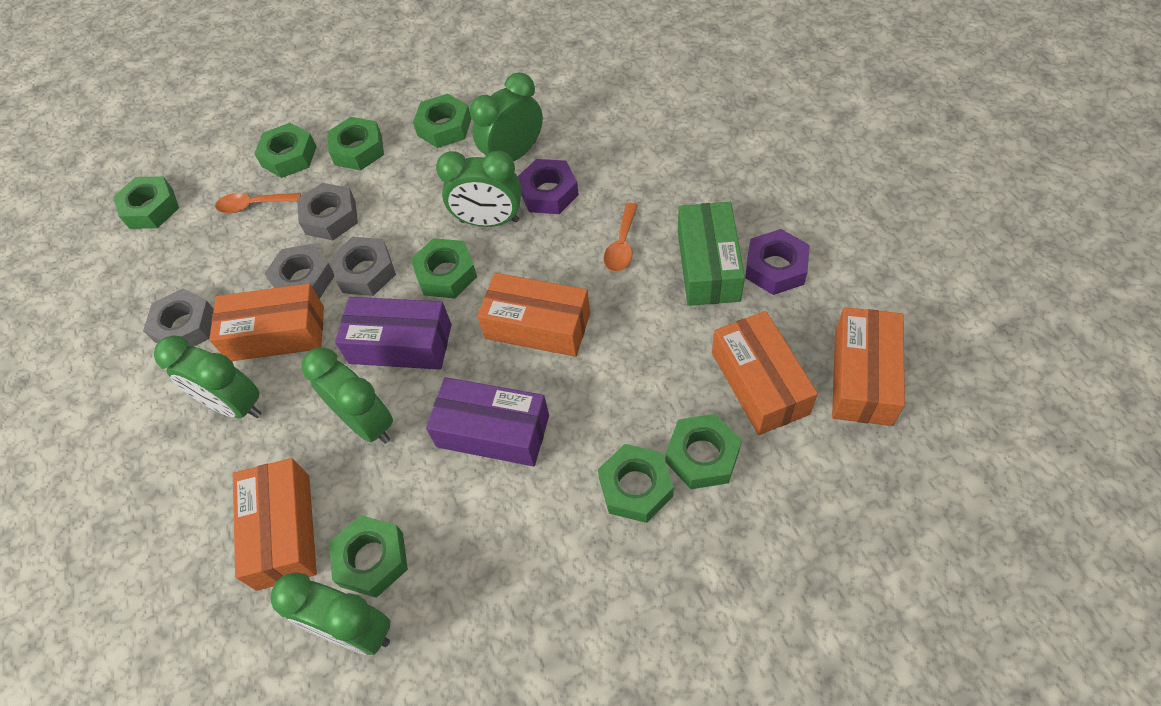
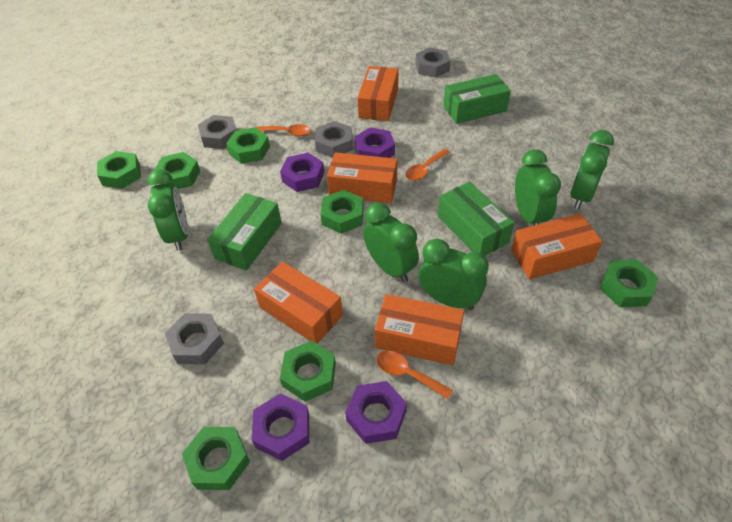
green box: 1 -> 3
green nut: 8 -> 7
orange spoon: 2 -> 3
purple box: 2 -> 0
purple nut: 2 -> 4

